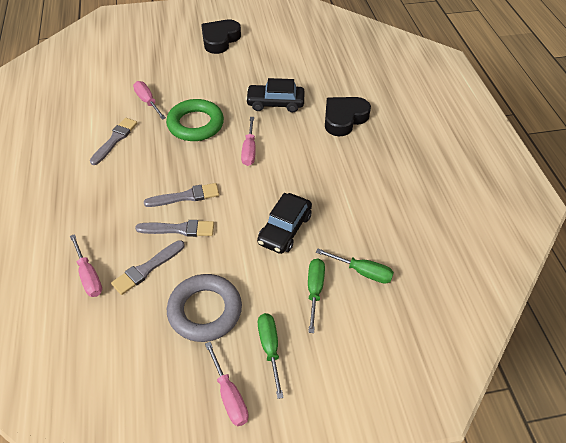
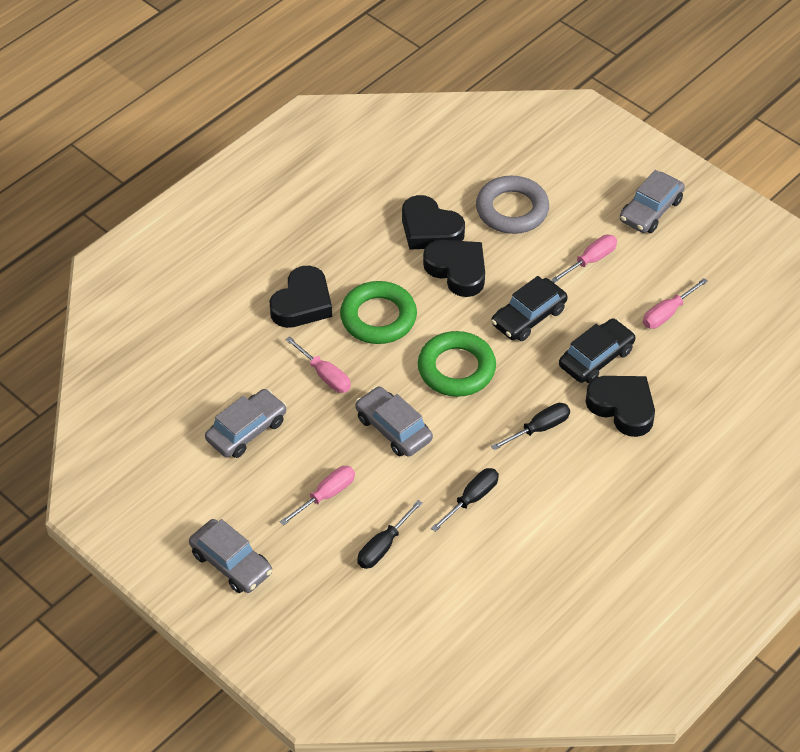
black heart: 2 -> 4
black screwdriver: 0 -> 3
green ring: 1 -> 2
green screwdriver: 3 -> 0
grey brush: 4 -> 0
grey car: 0 -> 4

